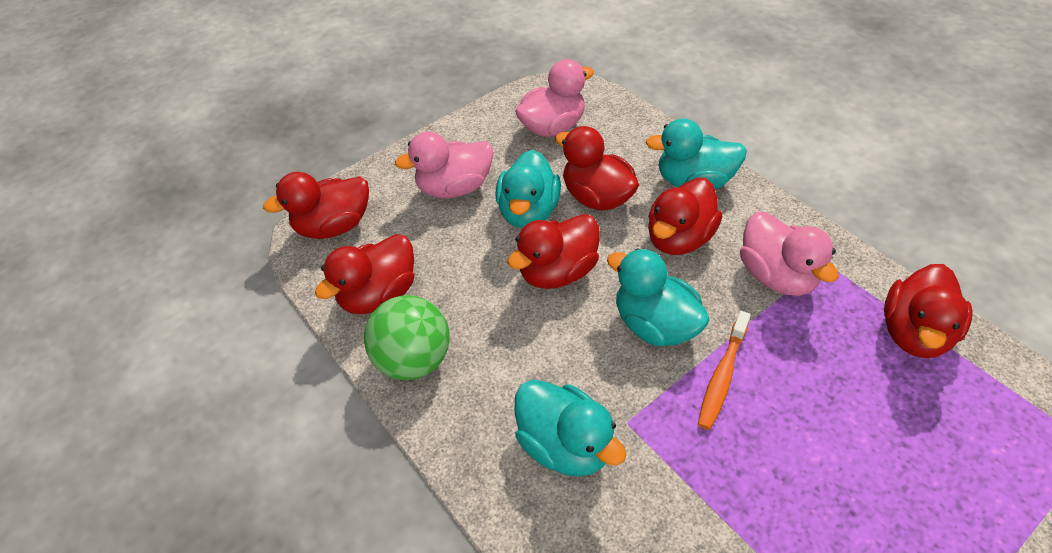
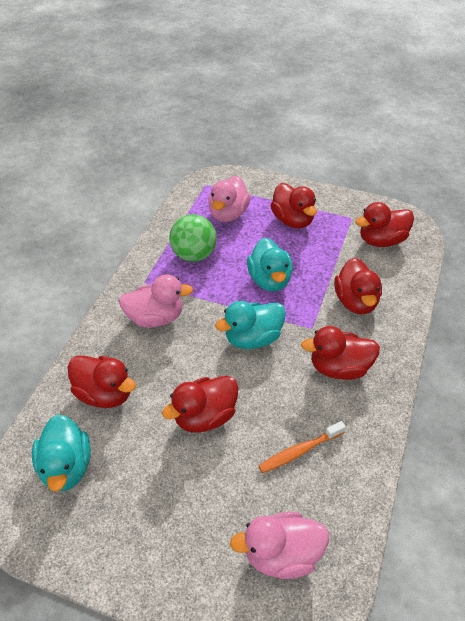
turquoise duck: 4 -> 3

